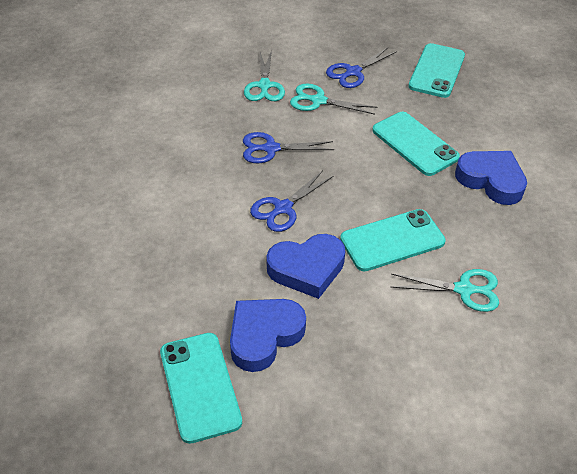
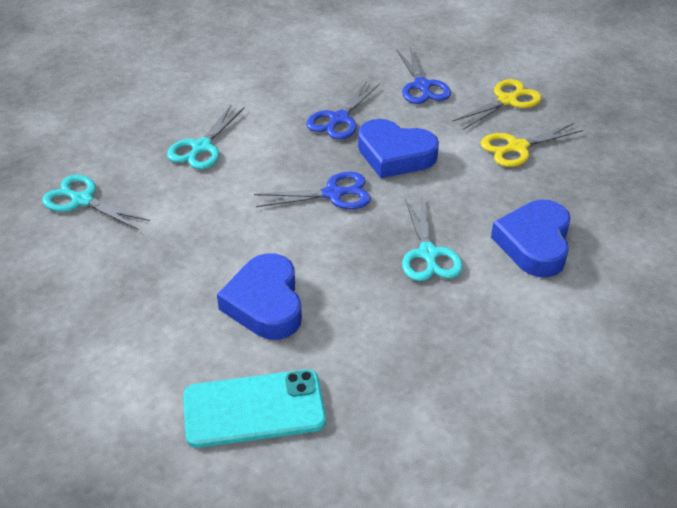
turquoise phone: 4 -> 1
yellow scissors: 0 -> 2

